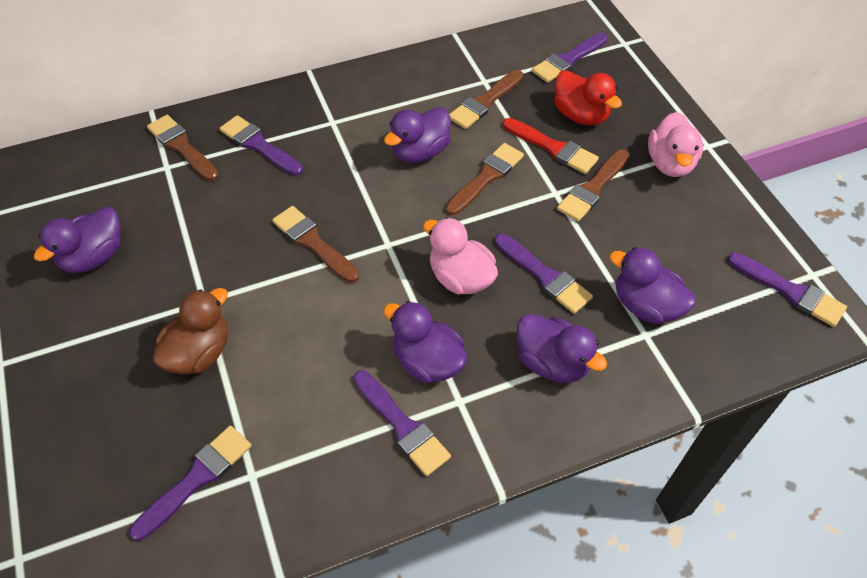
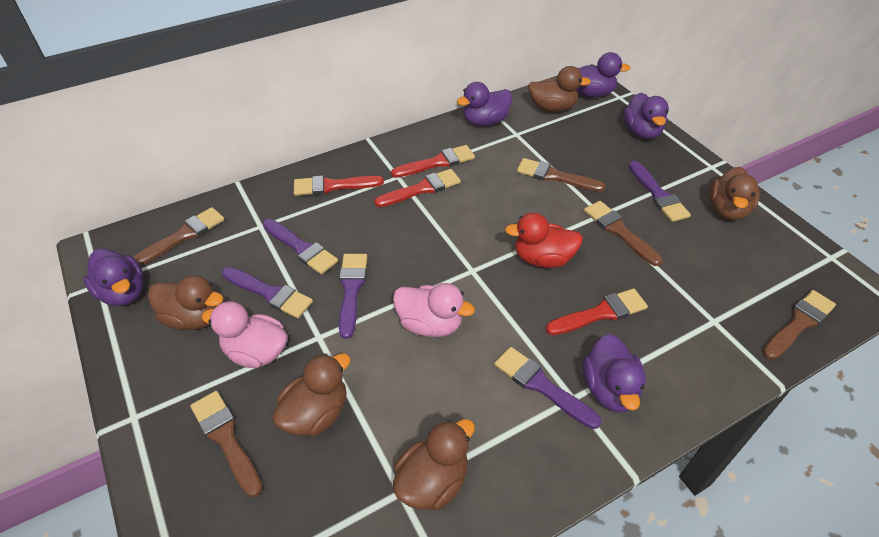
brown duck: 1 -> 5
purple brush: 6 -> 5
red brush: 1 -> 4

